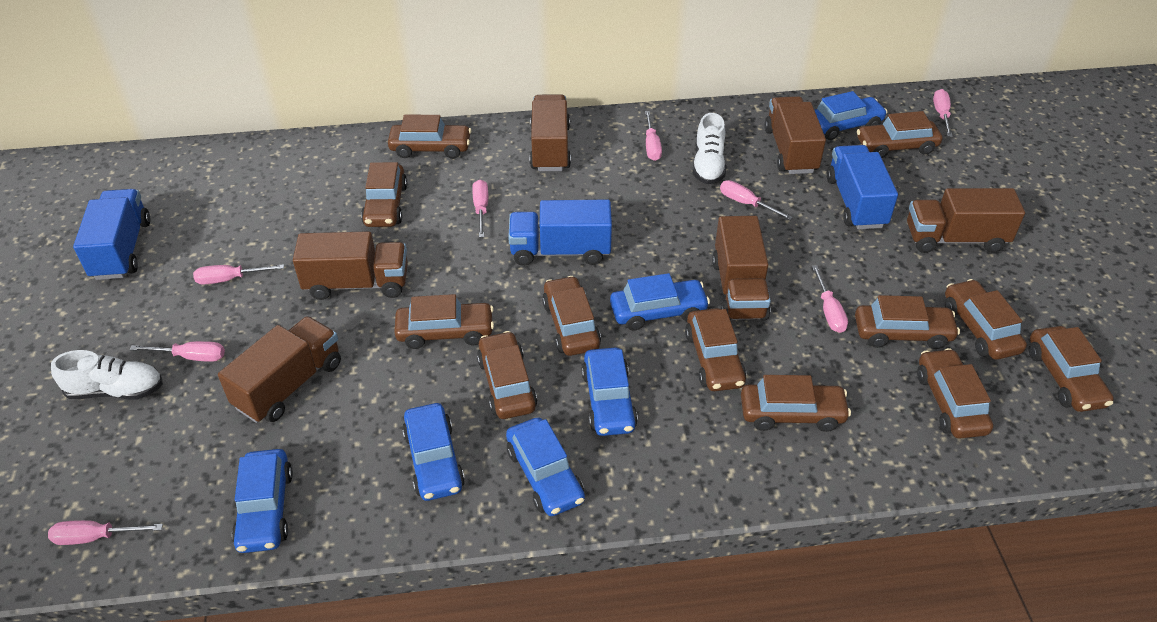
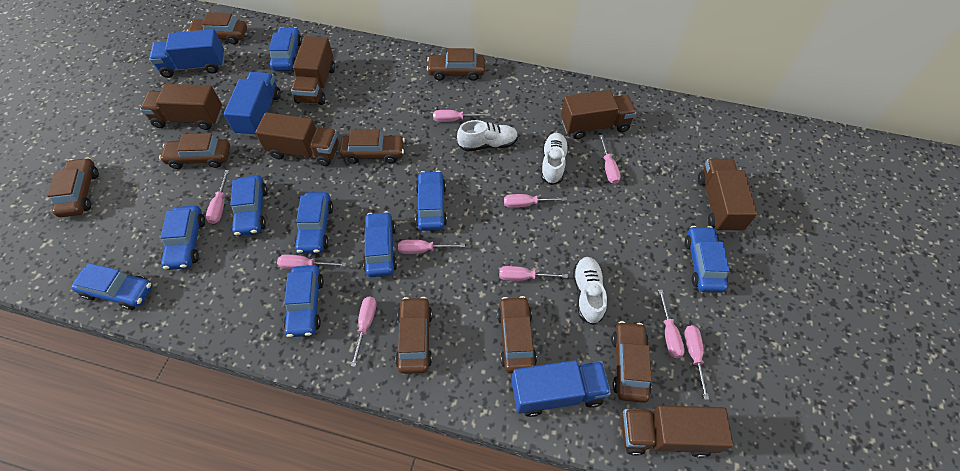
blue car: 6 -> 9
brown car: 12 -> 8
pink screwdriver: 8 -> 10
white shoe: 2 -> 3

